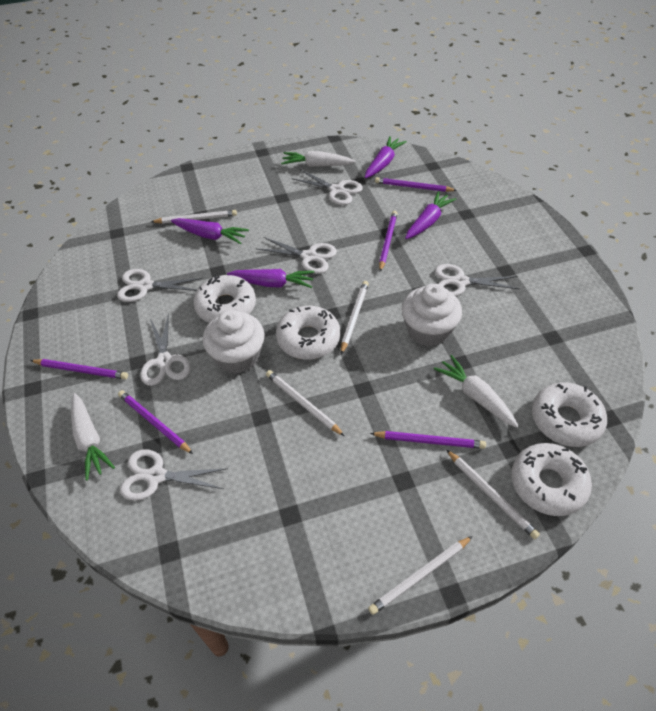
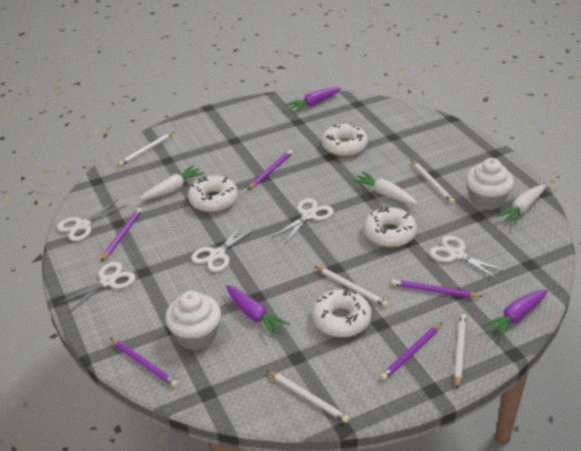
purple carrot: 4 -> 3
white scissors: 6 -> 5

